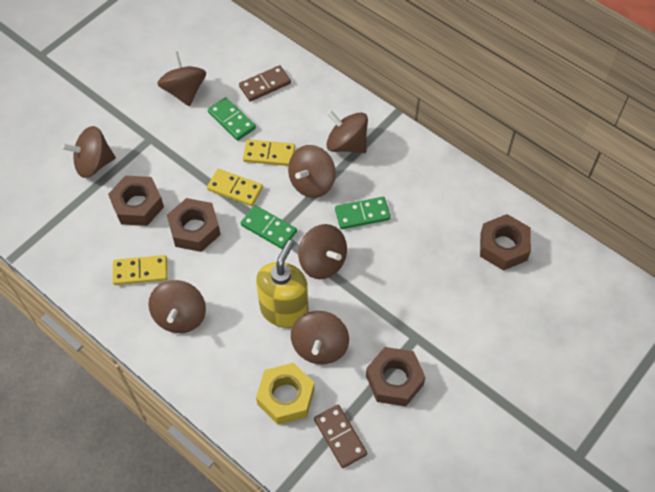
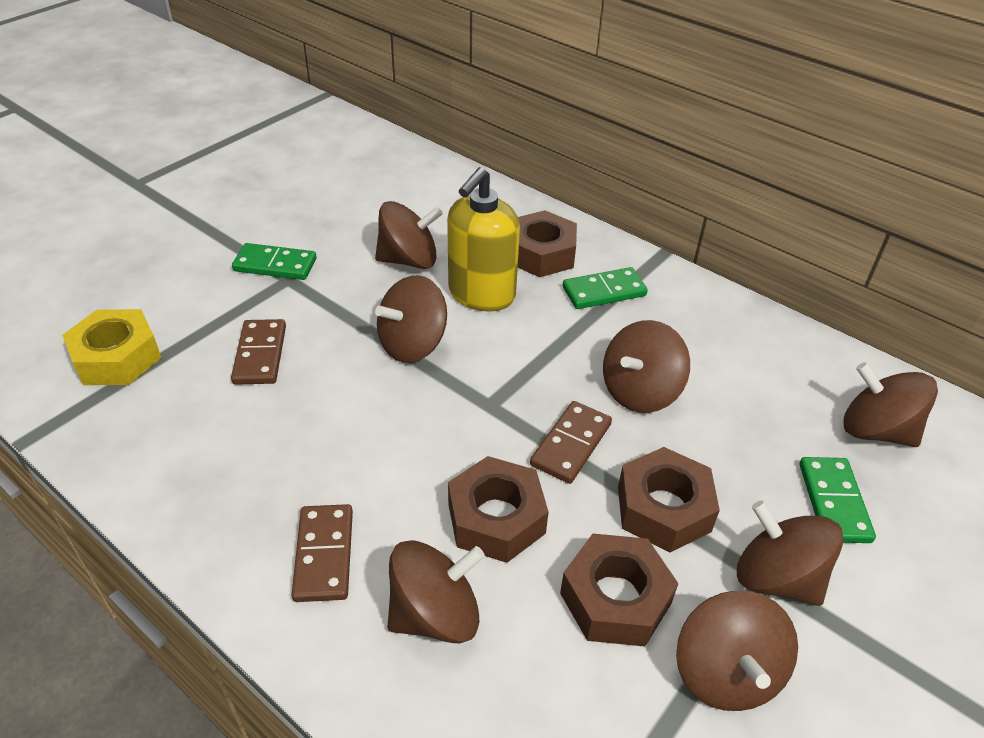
brown domino: 2 -> 3
yellow domino: 3 -> 0

